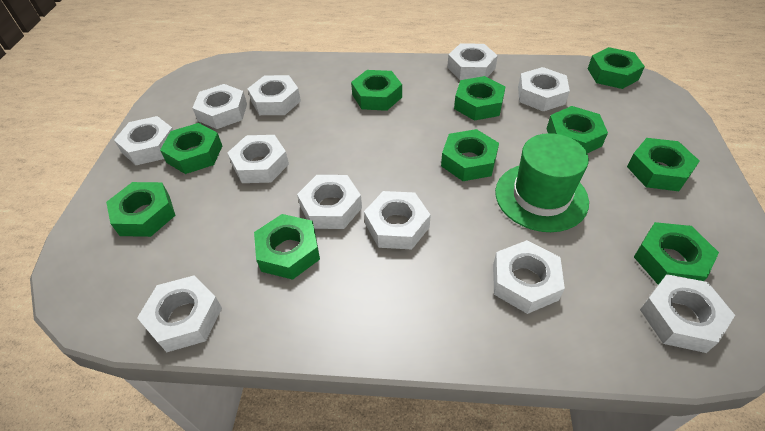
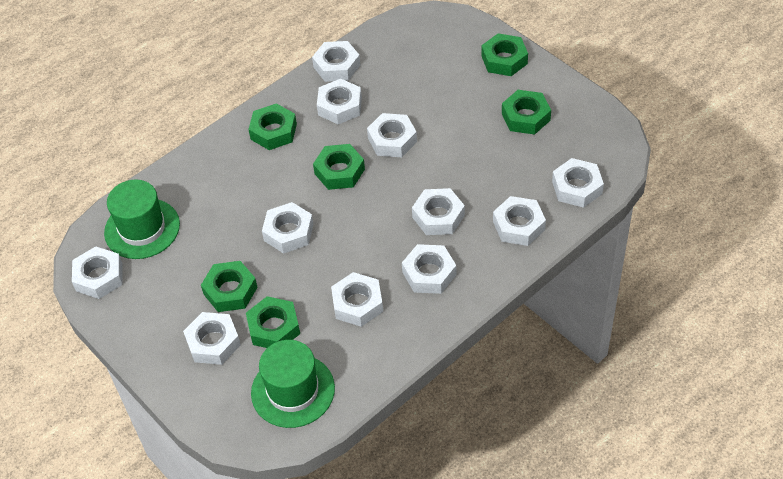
green hat: 1 -> 2
green nut: 10 -> 6

